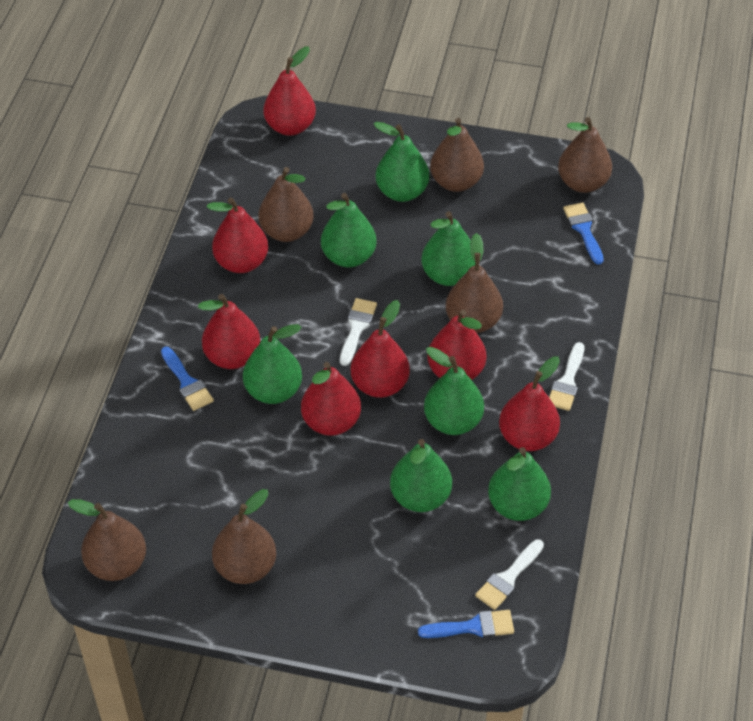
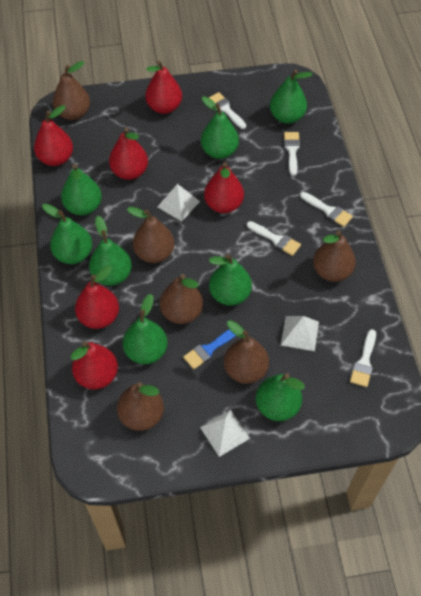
blue brush: 3 -> 1
green pear: 7 -> 8
red pear: 7 -> 6
white brush: 3 -> 5
white pyramid: 0 -> 3

